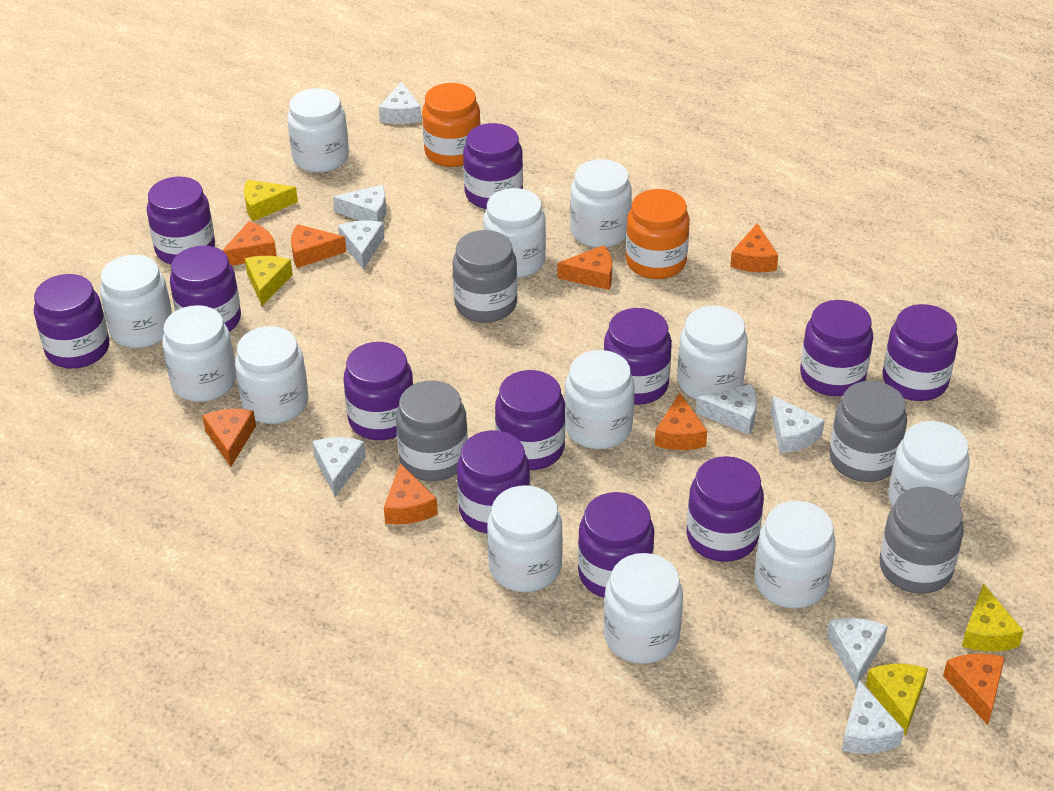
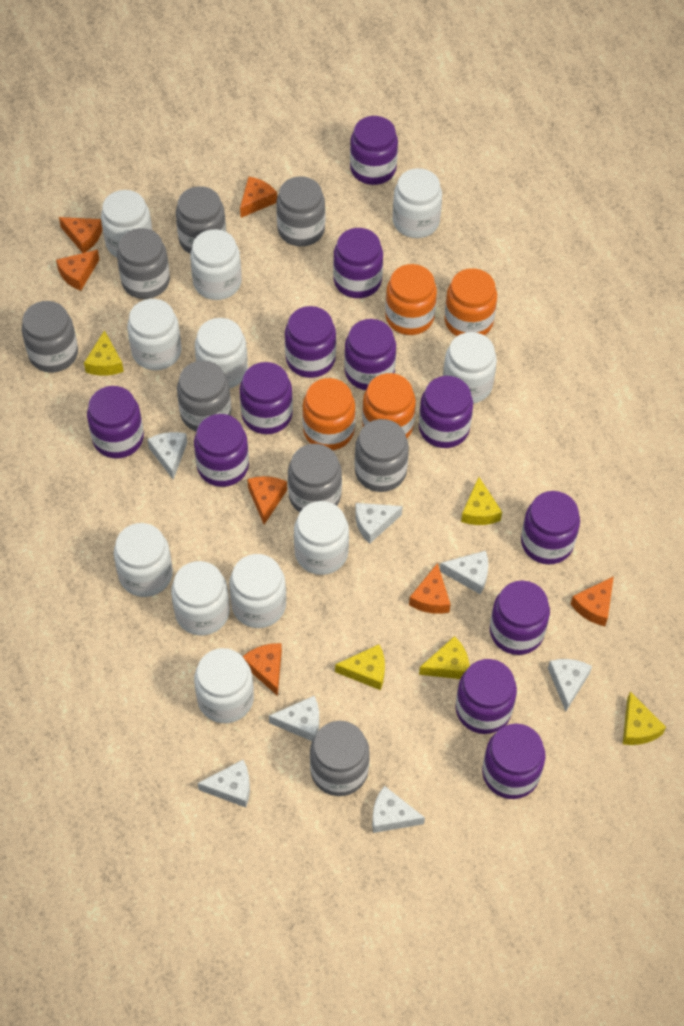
grey jar: 4 -> 8
orange cheese: 8 -> 7
orange jar: 2 -> 4
white cheese: 8 -> 7
white jar: 12 -> 11
yellow cheese: 4 -> 5

